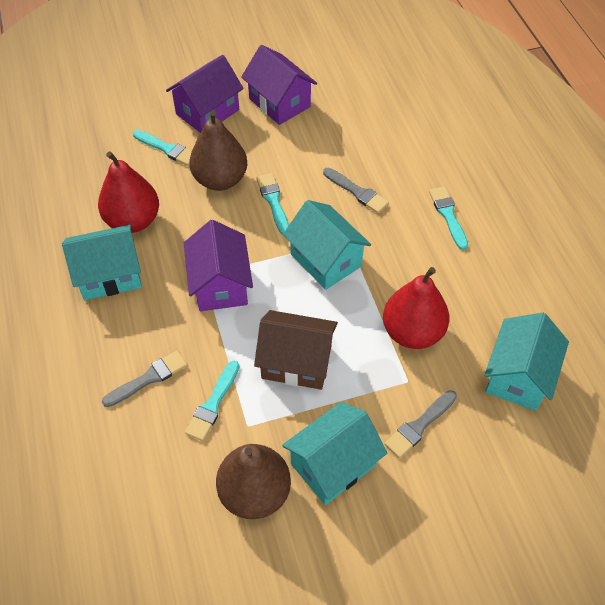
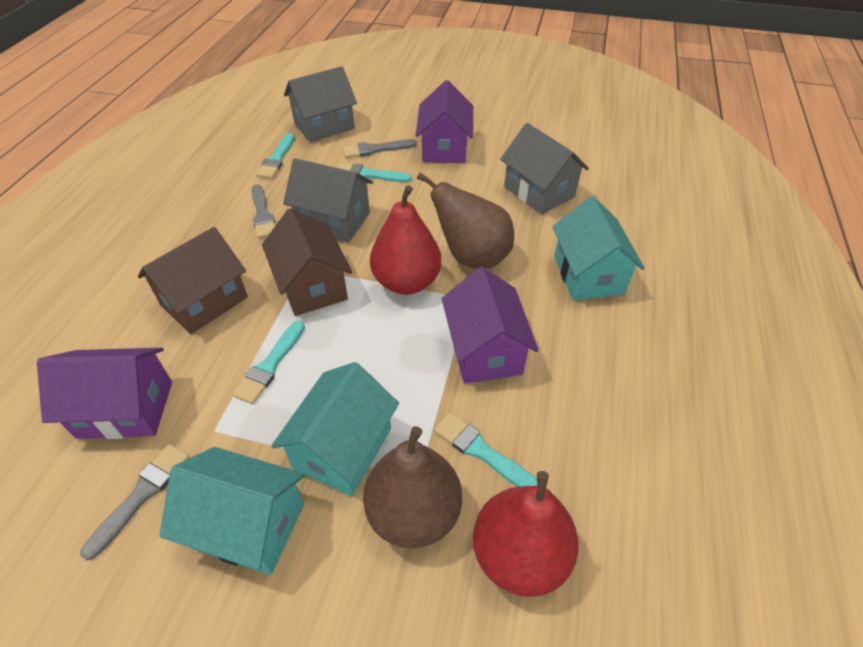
brown house: 1 -> 2
grey house: 0 -> 3
turquoise house: 4 -> 3

